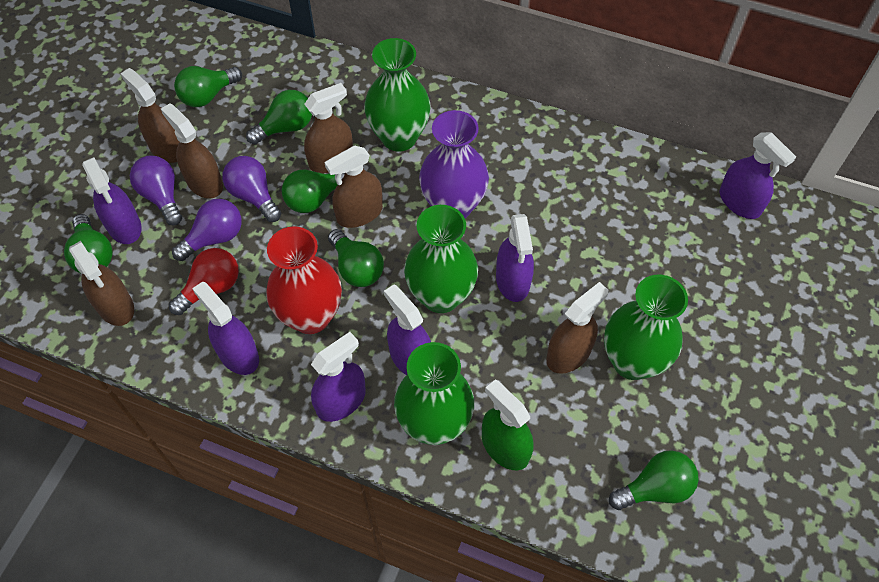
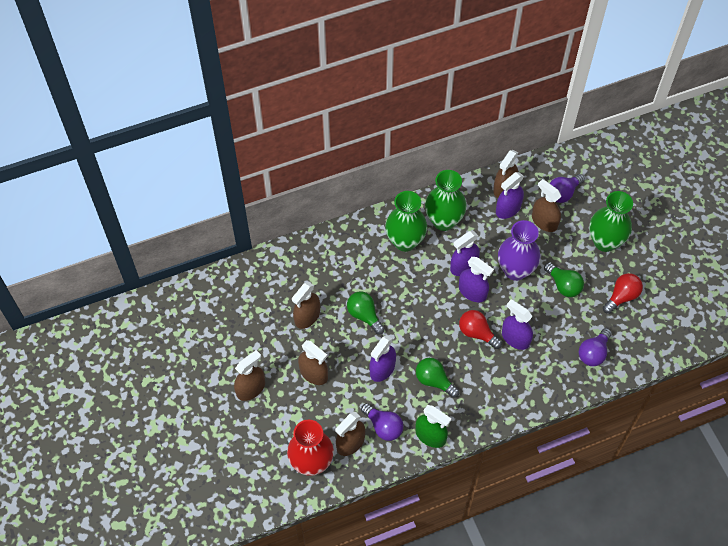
green light bulb: 6 -> 3
green vase: 4 -> 3
purple spray bottle: 6 -> 5
red light bulb: 1 -> 2

